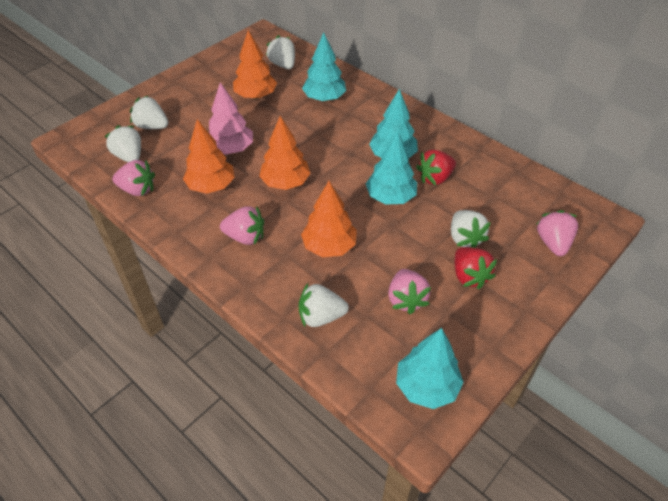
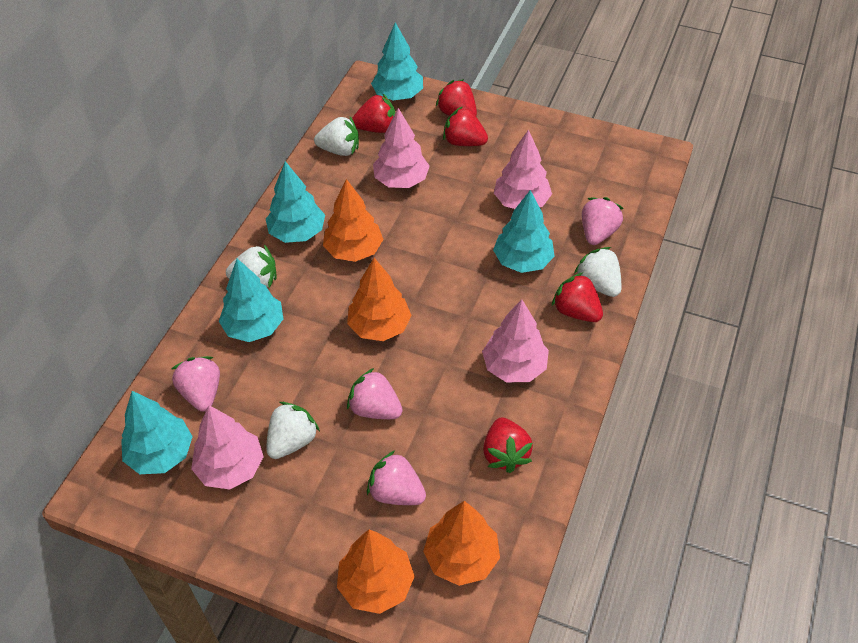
pink tree: 1 -> 4
red strawberry: 2 -> 5
turquoise tree: 4 -> 5
white strawberry: 5 -> 4

